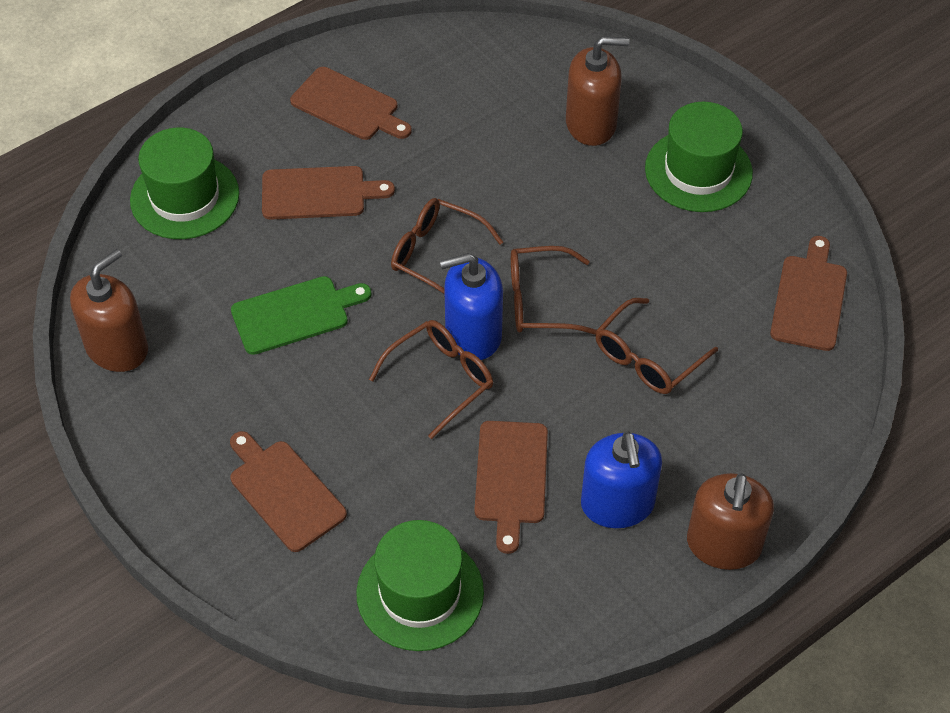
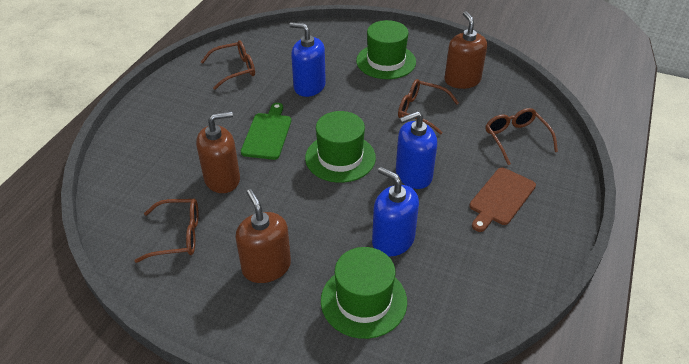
blue soap dispenser: 2 -> 3
brown cutting board: 5 -> 1

